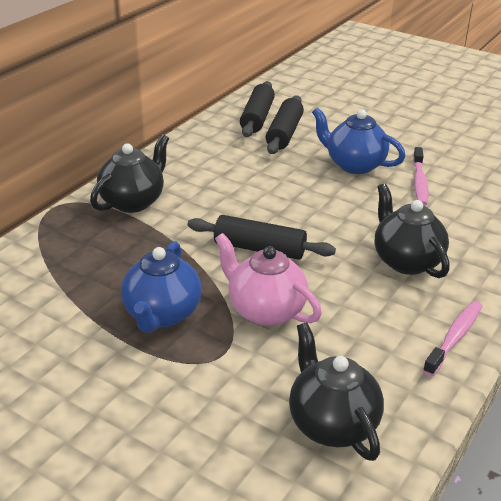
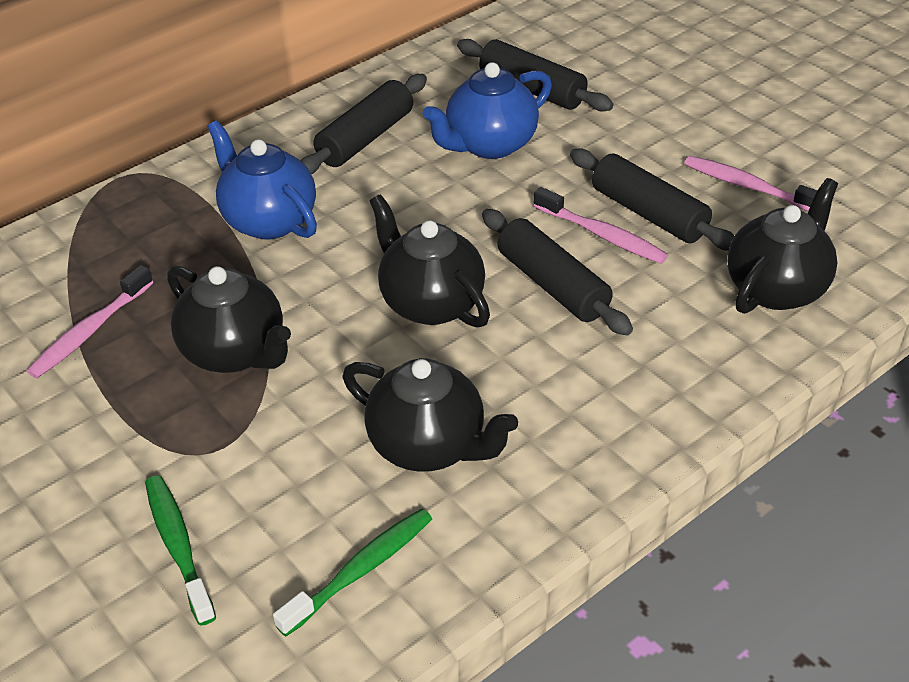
black rolling pin: 3 -> 4
black teapot: 3 -> 4
green toothbrush: 0 -> 2
pink teapot: 1 -> 0
pink toothbrush: 2 -> 3

